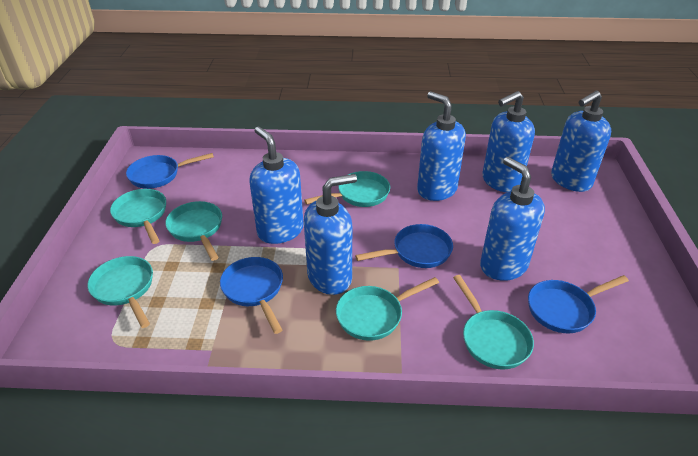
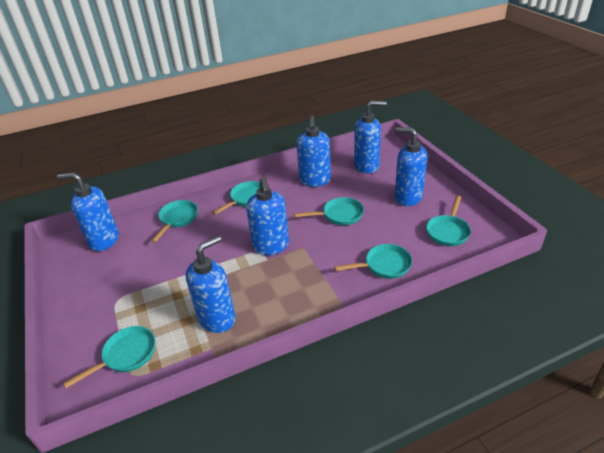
blue pan: 4 -> 0

